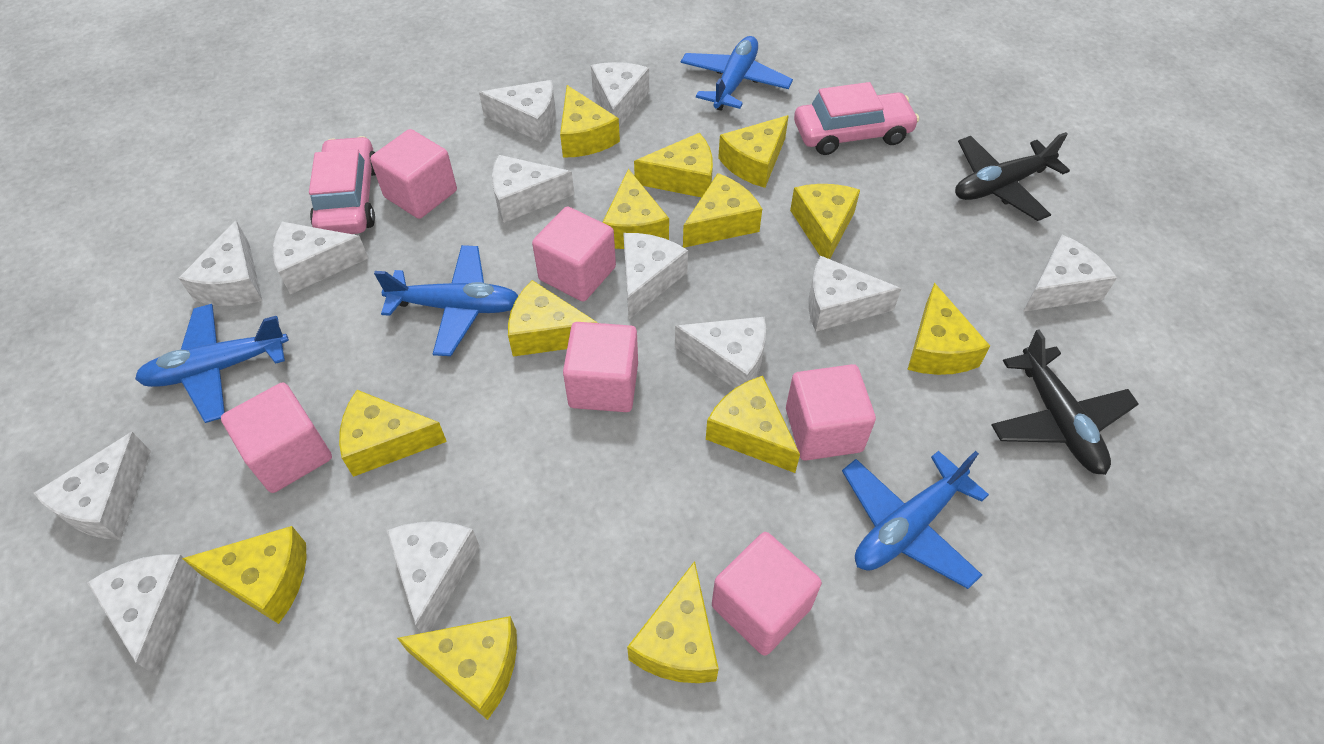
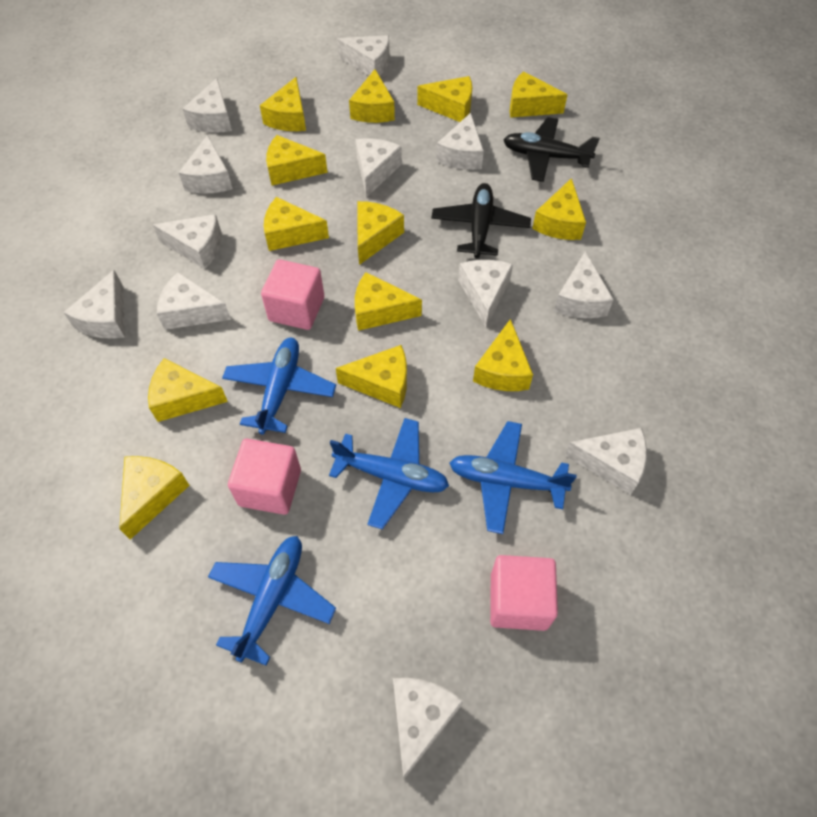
pink car: 2 -> 0
pink cube: 6 -> 3

